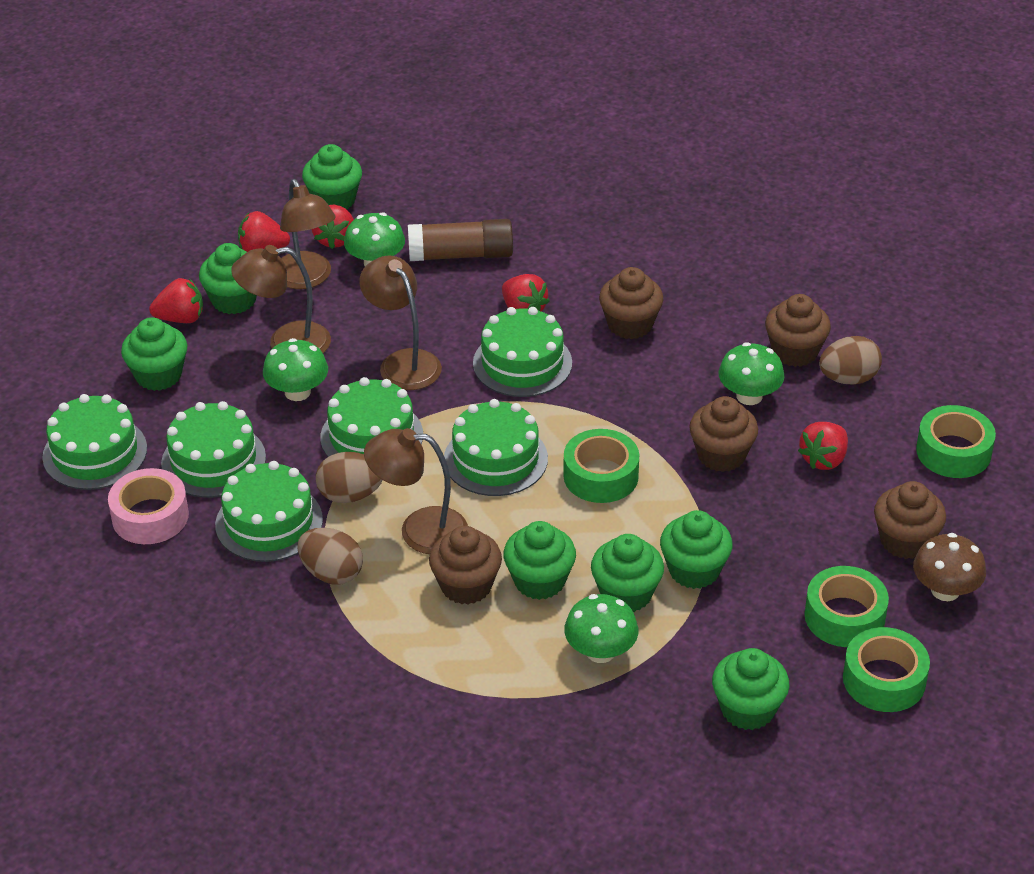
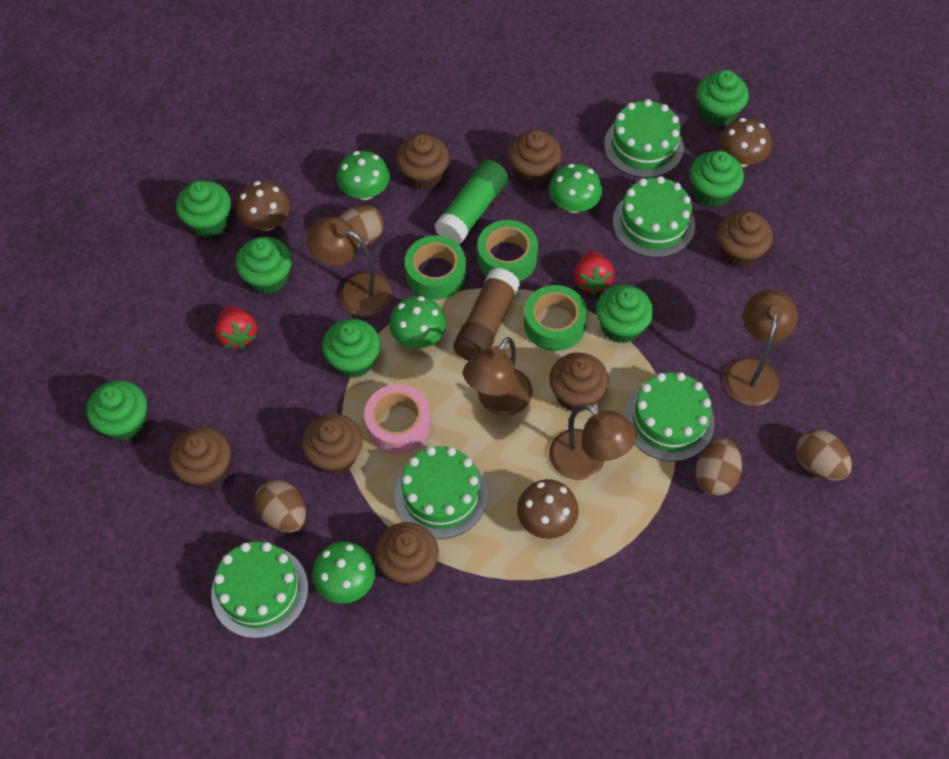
brown cupcake: 5 -> 7
brown egg: 3 -> 4
brown mushroom: 1 -> 3
green cake: 6 -> 5
green glue stick: 0 -> 1
green tape: 4 -> 3
red strawberry: 5 -> 2

